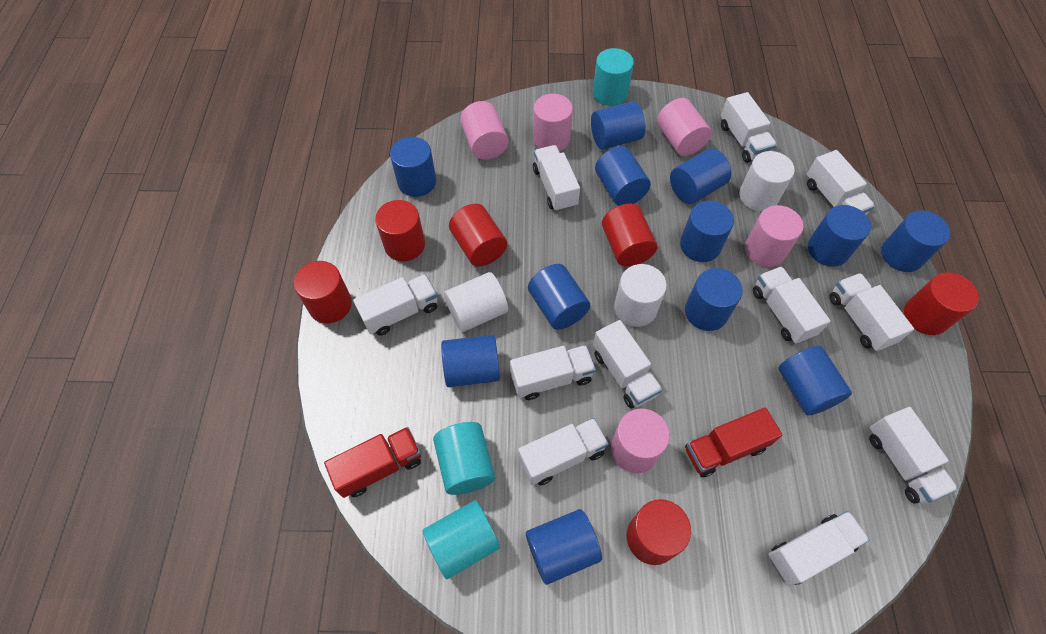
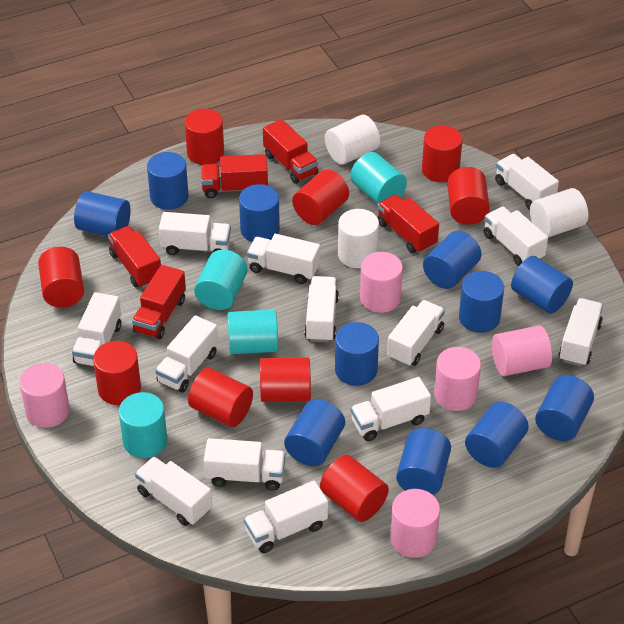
blue cylinder: 12 -> 11
red cylinder: 6 -> 9
red truck: 2 -> 5
turquoise cylinder: 3 -> 4
white truck: 11 -> 13

